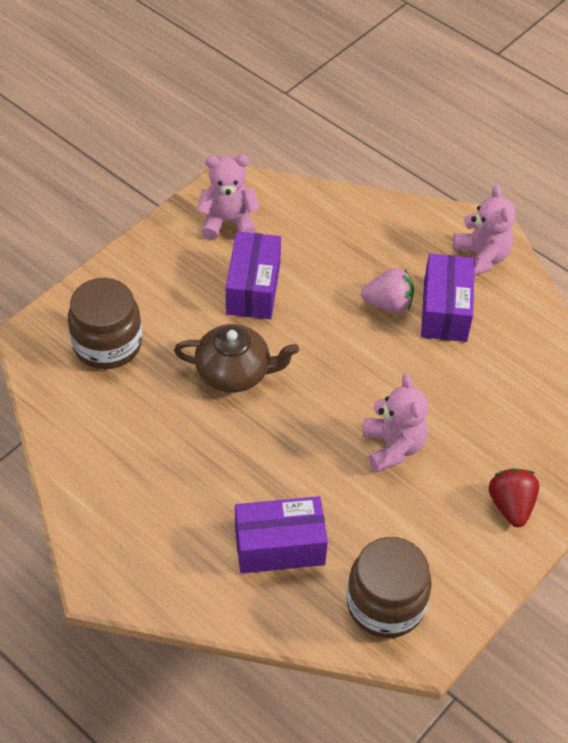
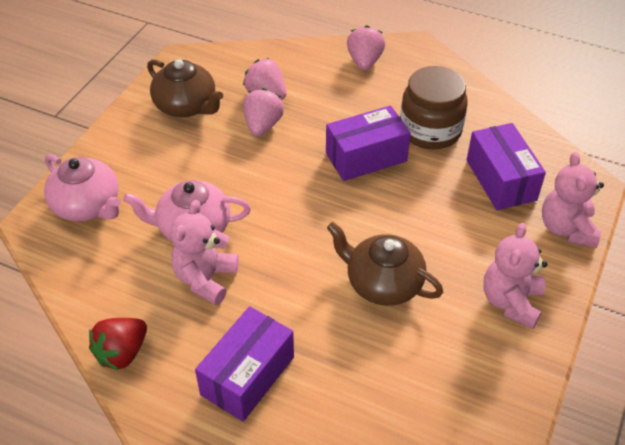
brown jar: 2 -> 1
brown teapot: 1 -> 2
pink strawberry: 1 -> 3
pink teapot: 0 -> 2

